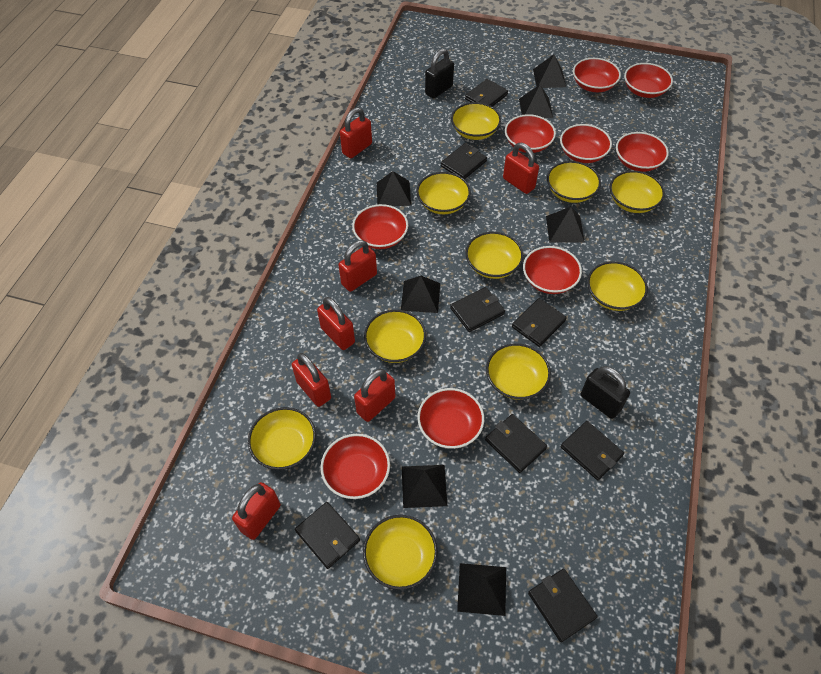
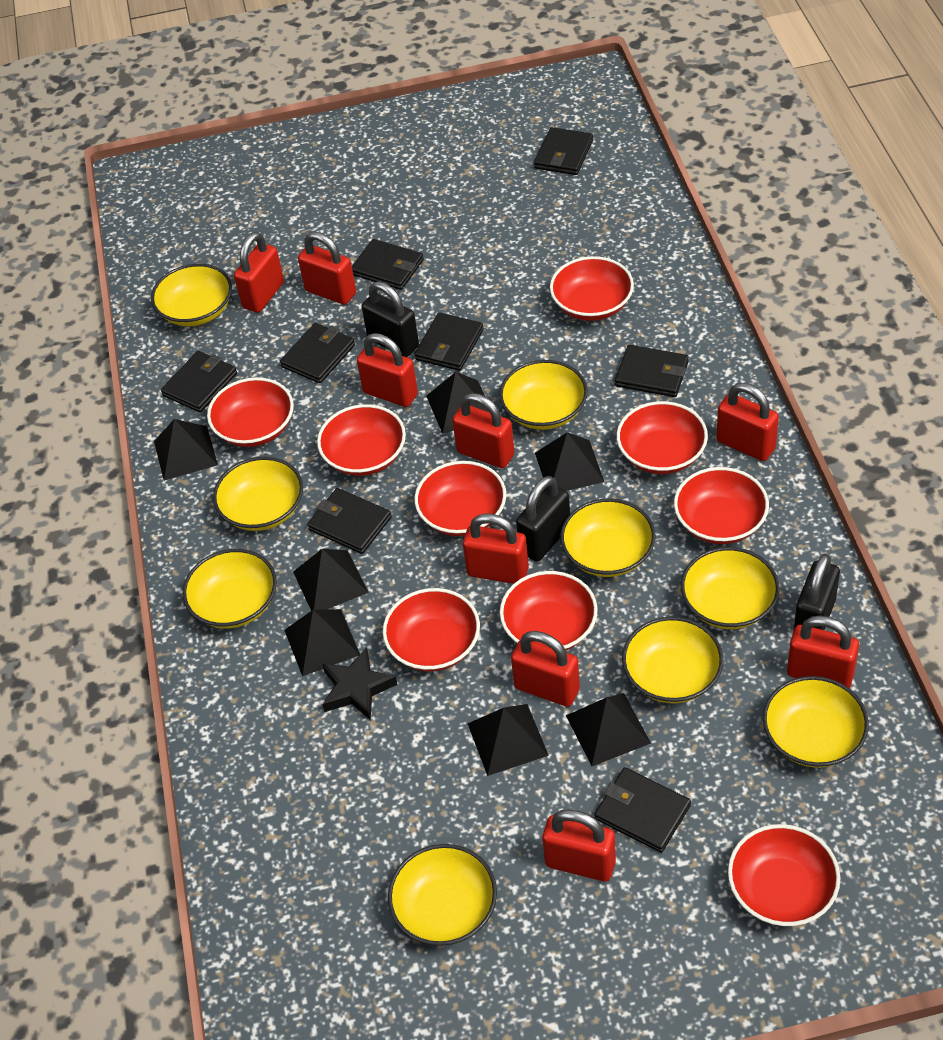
black padlock: 2 -> 3
black star: 0 -> 1
red padlock: 7 -> 9
yellow bowl: 10 -> 9

